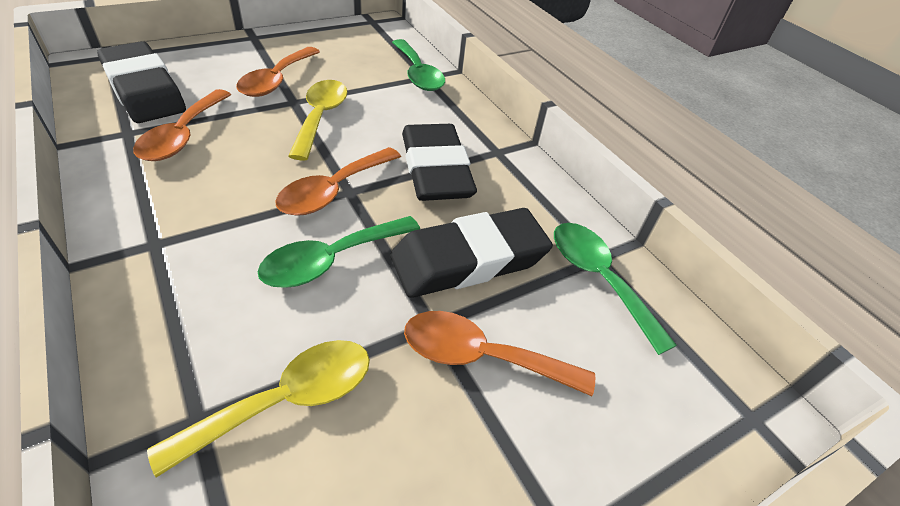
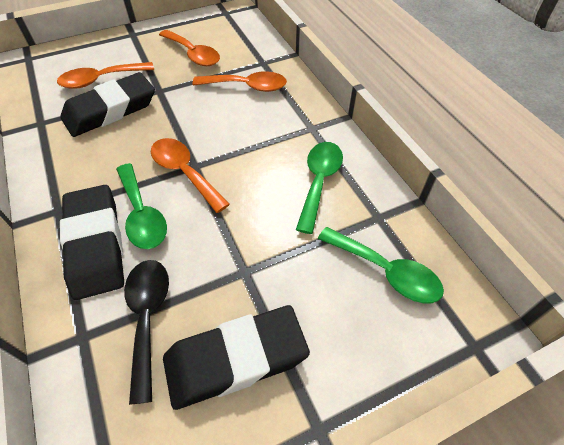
black spoon: 0 -> 1
yellow spoon: 2 -> 0

